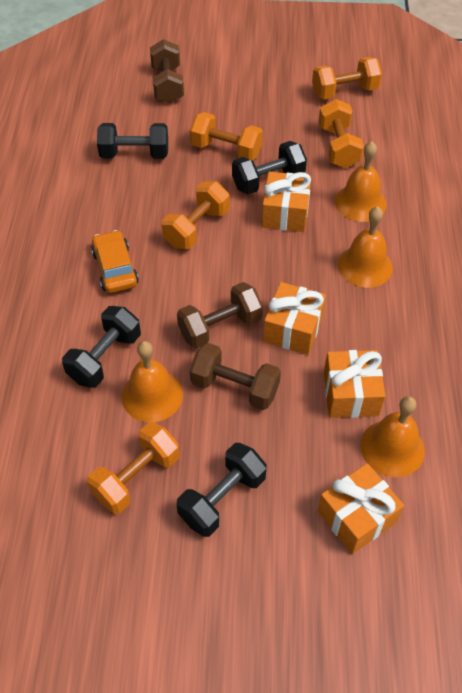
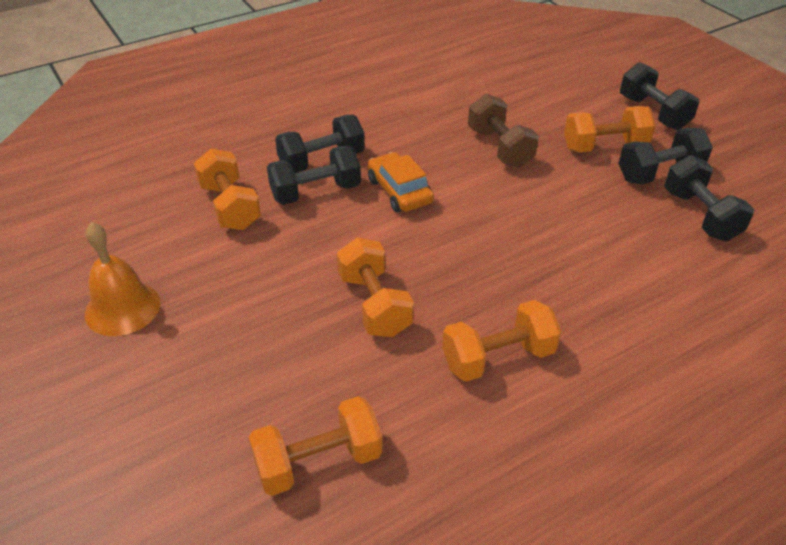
black dumbbell: 4 -> 5
brown dumbbell: 3 -> 1
orange bell: 4 -> 1
orange gift: 4 -> 0

